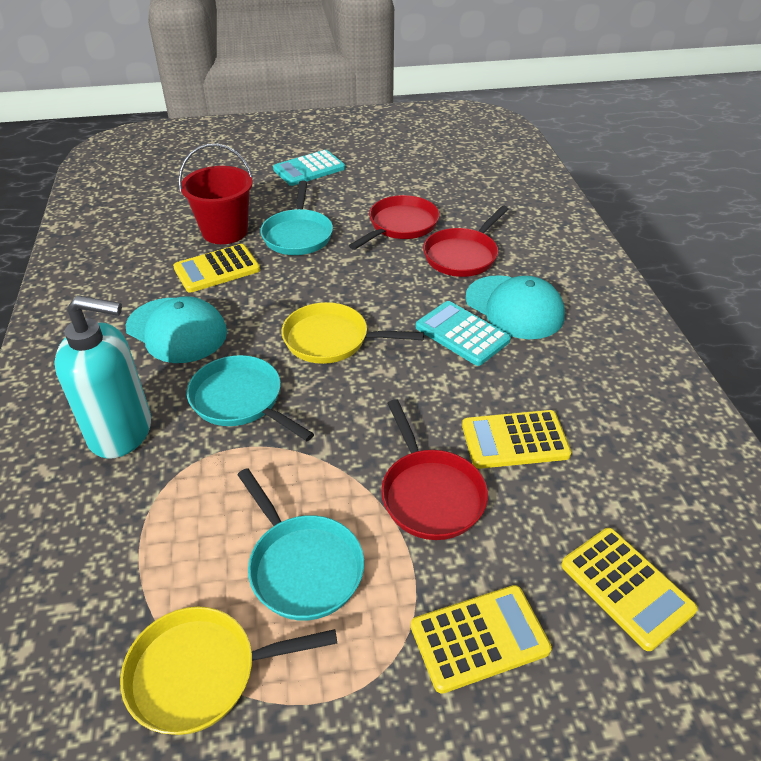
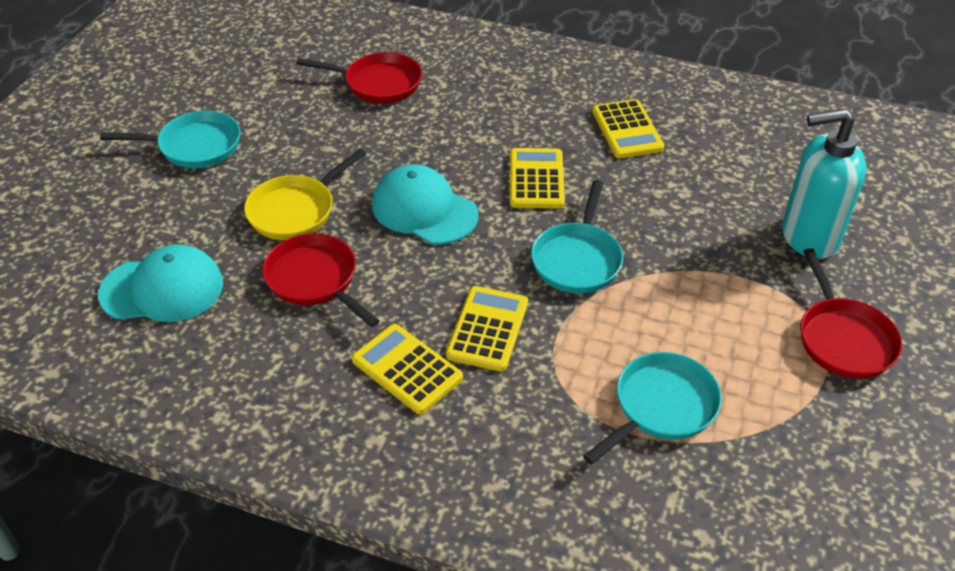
red bucket: 1 -> 0
turquoise calculator: 2 -> 0
yellow pan: 2 -> 1

